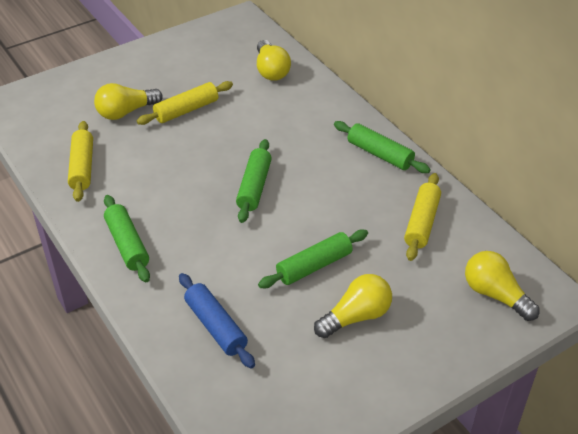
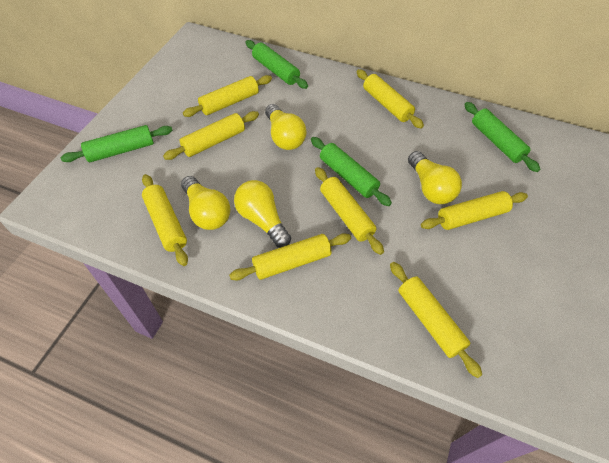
blue rolling pin: 1 -> 0
yellow rolling pin: 3 -> 8

